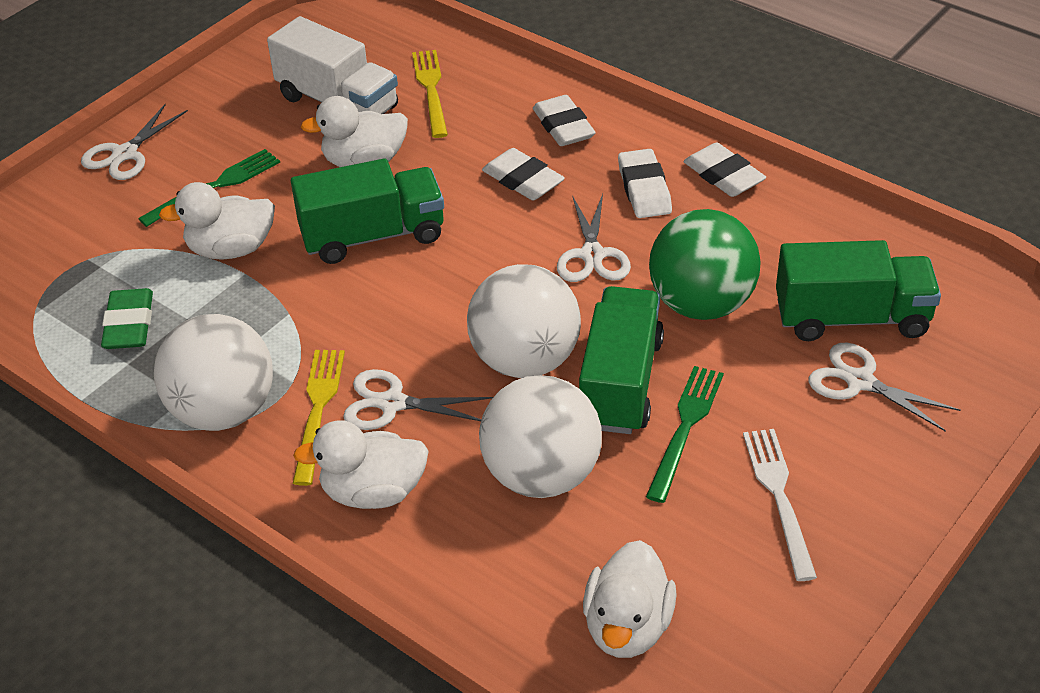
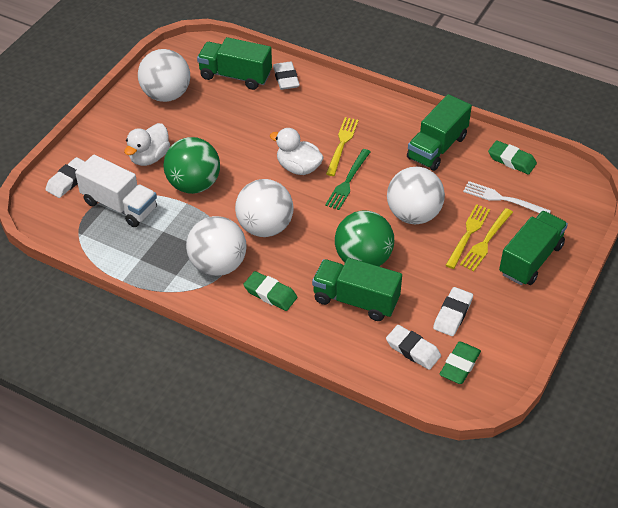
green ball: 1 -> 2
green eraser: 1 -> 3
green fork: 2 -> 1
green truck: 3 -> 4
white ball: 3 -> 4
white duck: 4 -> 2
white scissors: 4 -> 0
yellow fork: 2 -> 3

